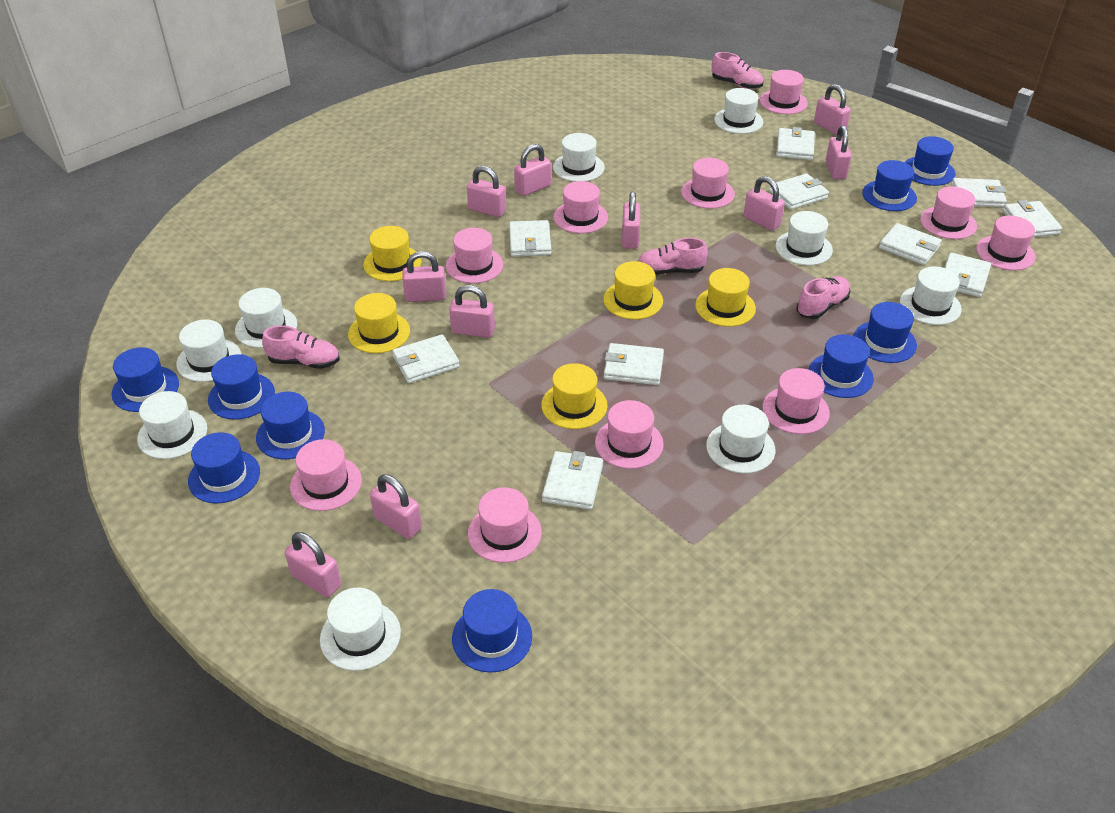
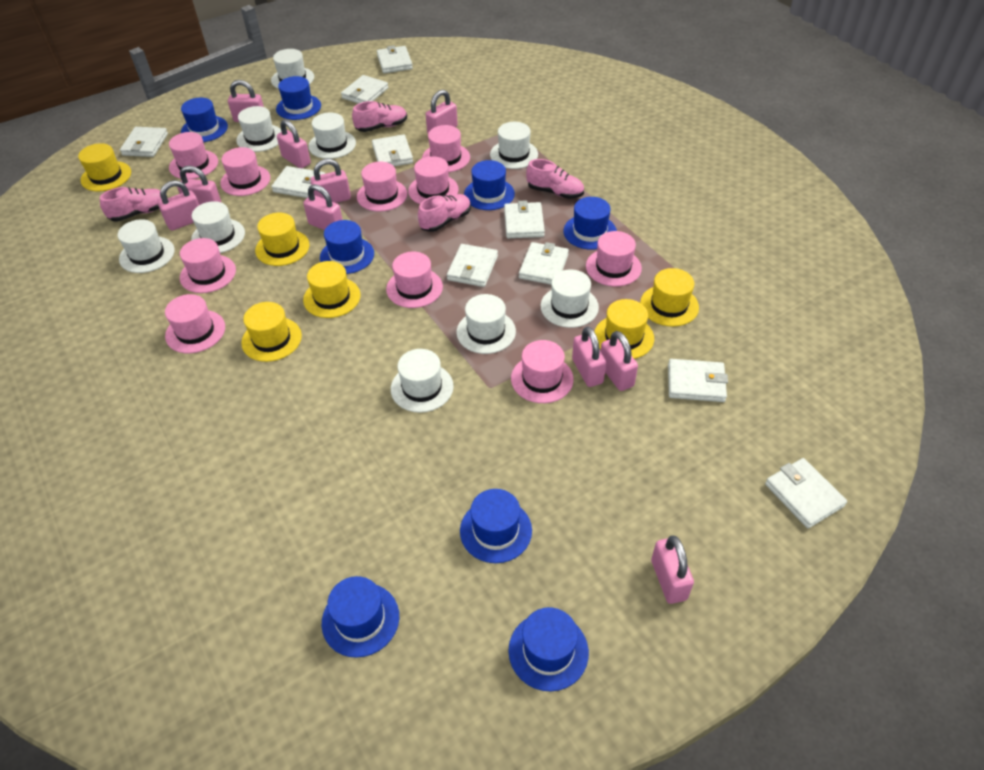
blue hat: 9 -> 8
yellow hat: 5 -> 6

